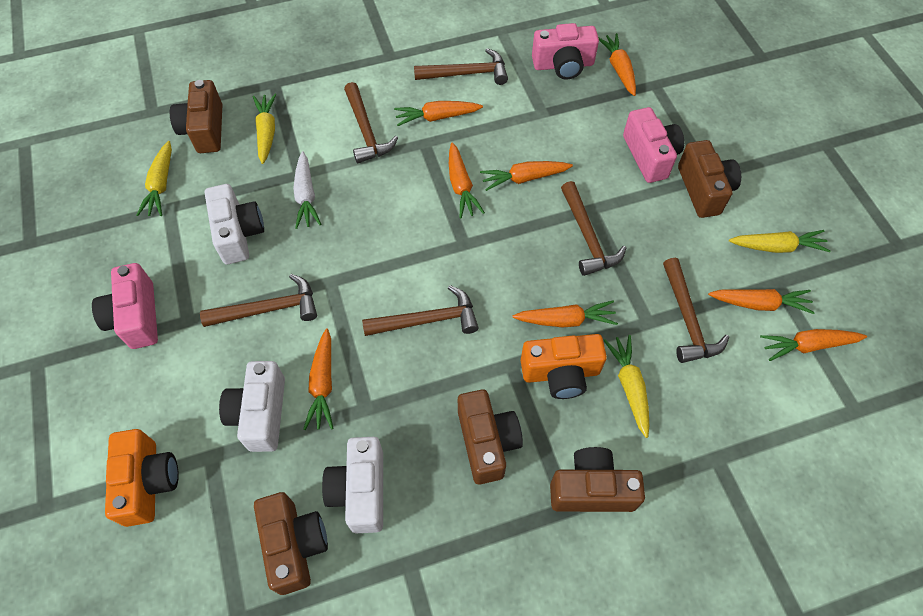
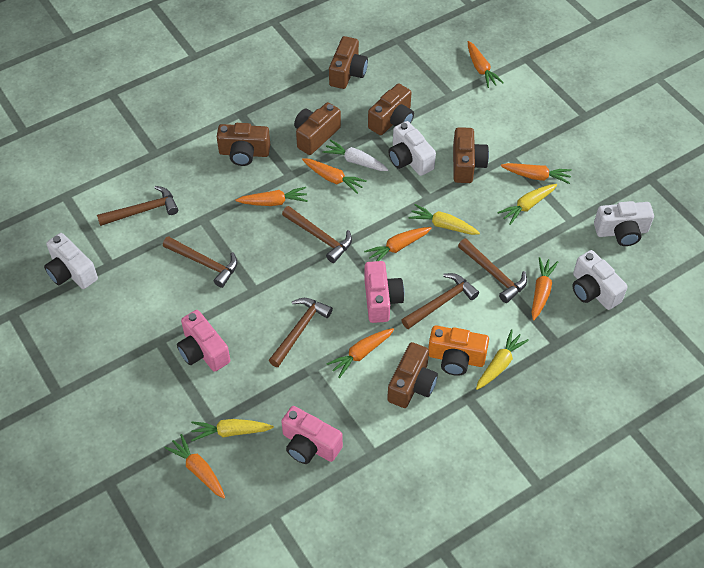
brown camera: 5 -> 6
orange camera: 2 -> 1
white camera: 3 -> 4

